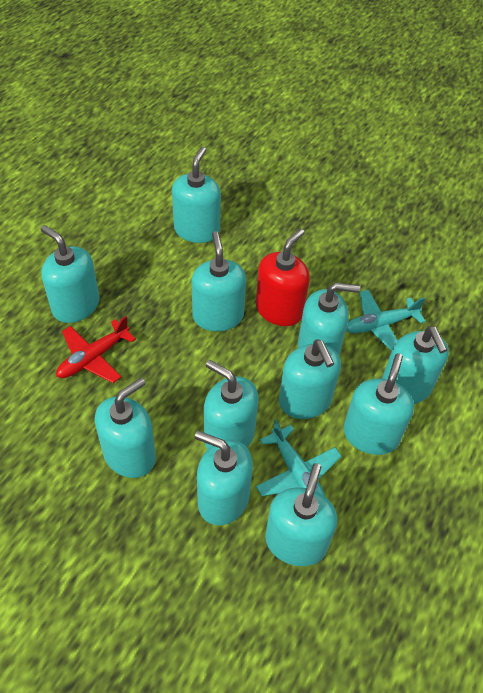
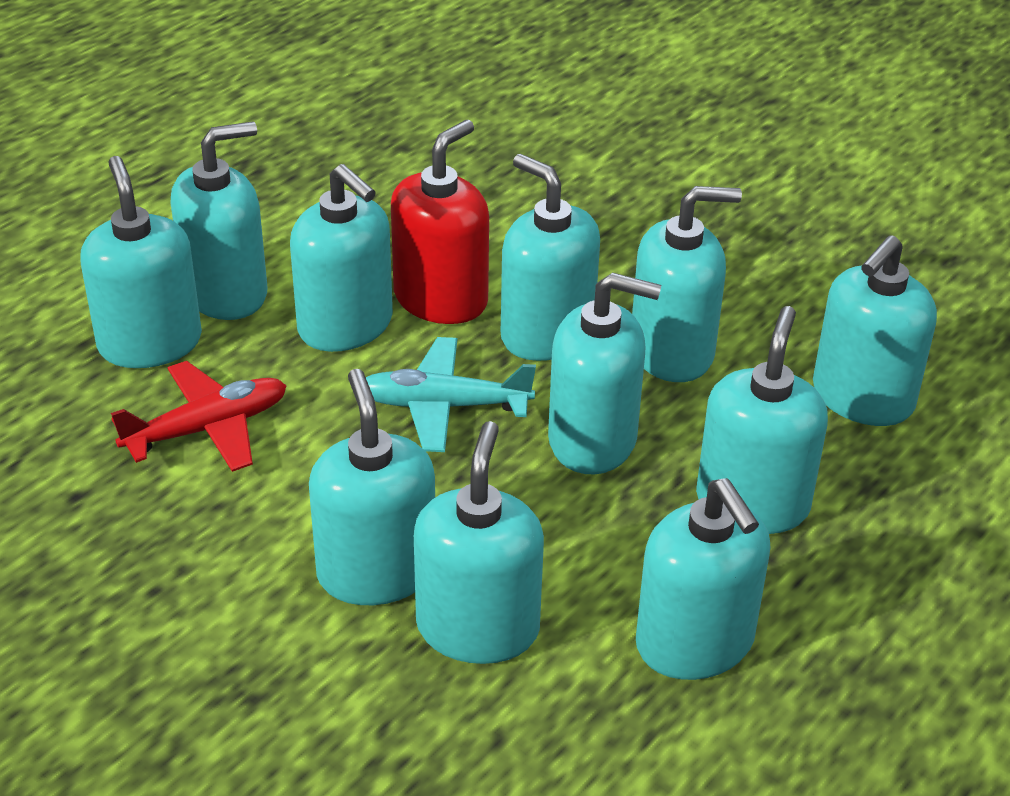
turquoise plane: 2 -> 1

